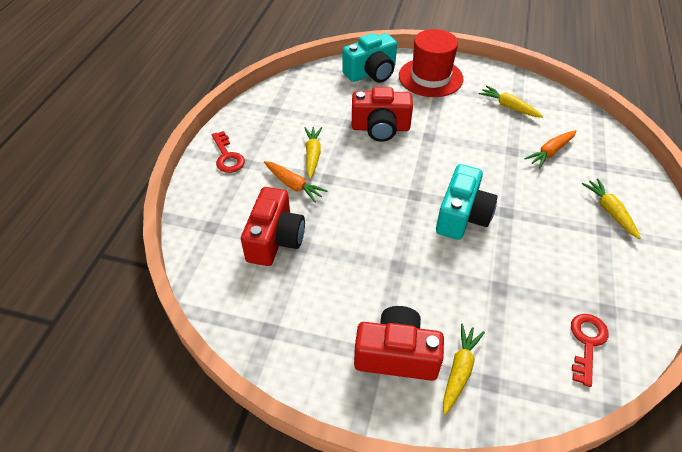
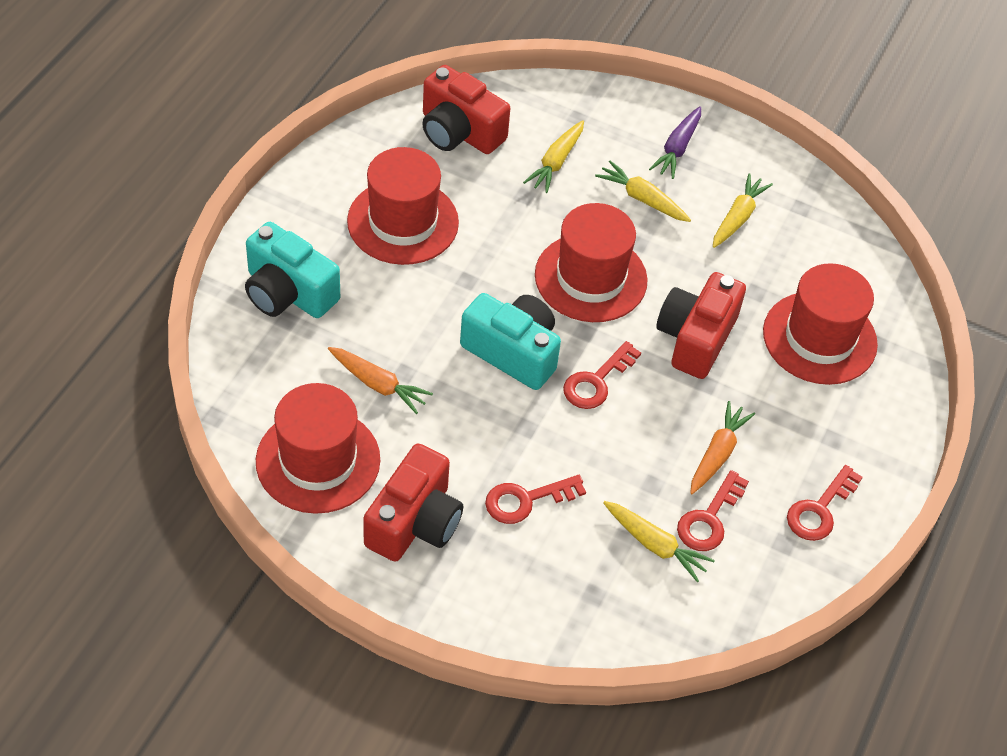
purple carrot: 0 -> 1
red hat: 1 -> 4
red key: 2 -> 4

